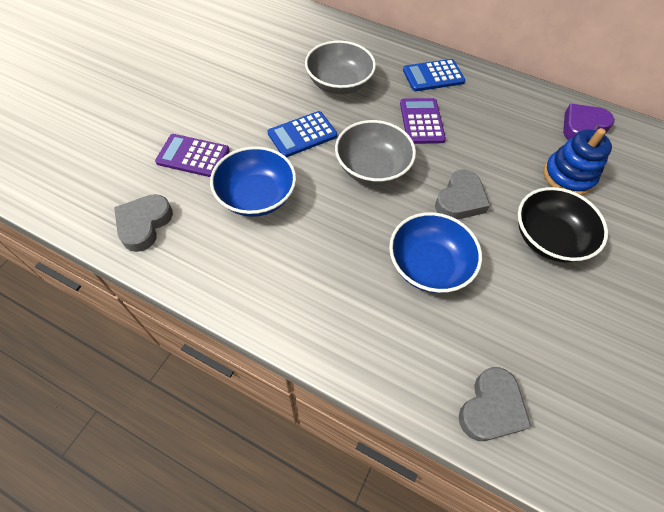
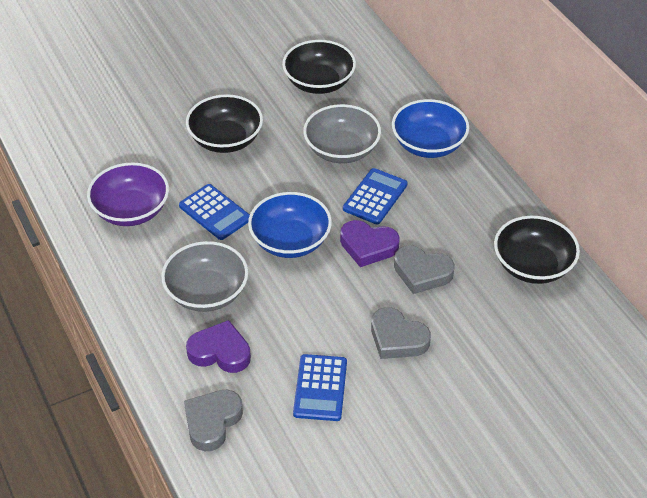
black bowl: 1 -> 3
blue calculator: 2 -> 3
blue stacking toy: 1 -> 0
purple bowl: 0 -> 1
purple calculator: 2 -> 0
purple heart: 1 -> 2

